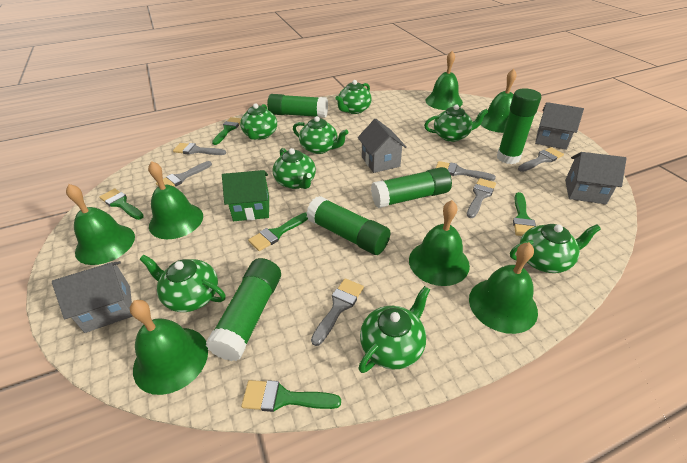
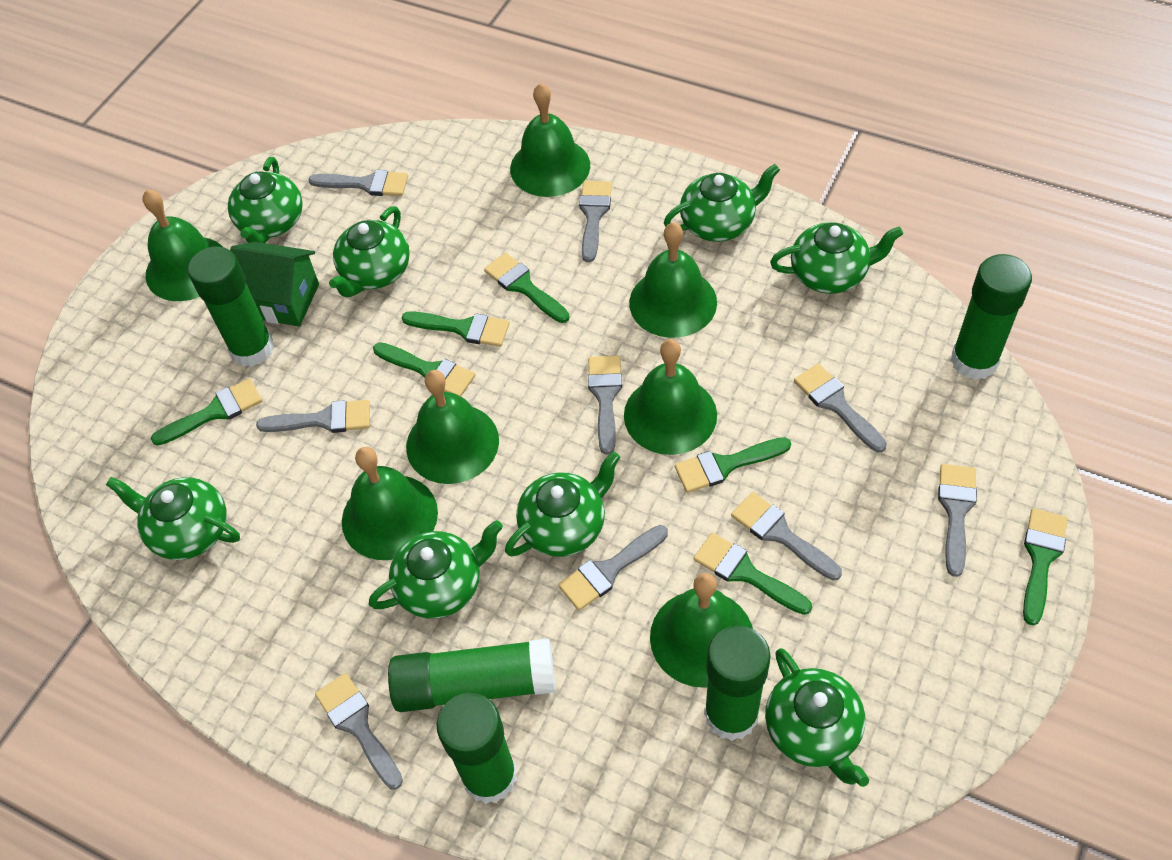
green brush: 5 -> 7
grey brush: 6 -> 9
grey house: 4 -> 0

